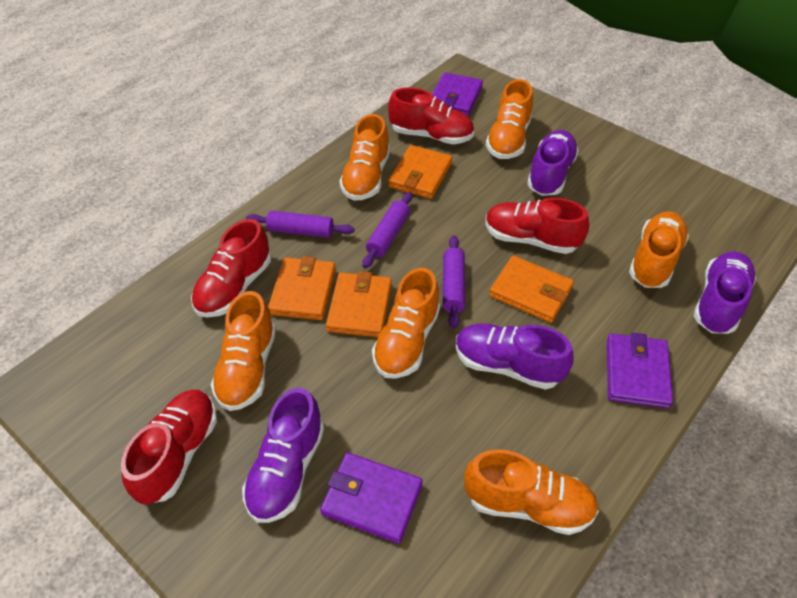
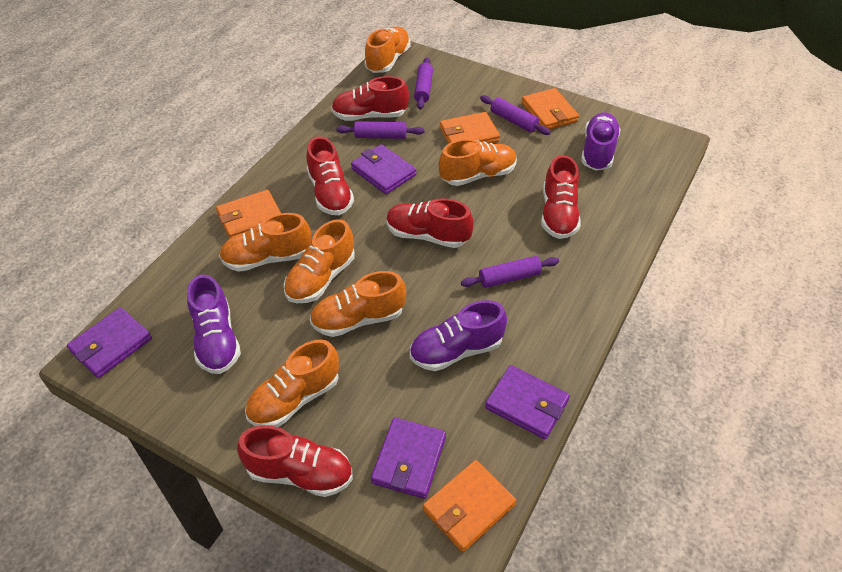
purple rolling pin: 3 -> 4
purple shoe: 4 -> 3
purple wallet: 3 -> 4
red shoe: 4 -> 5

